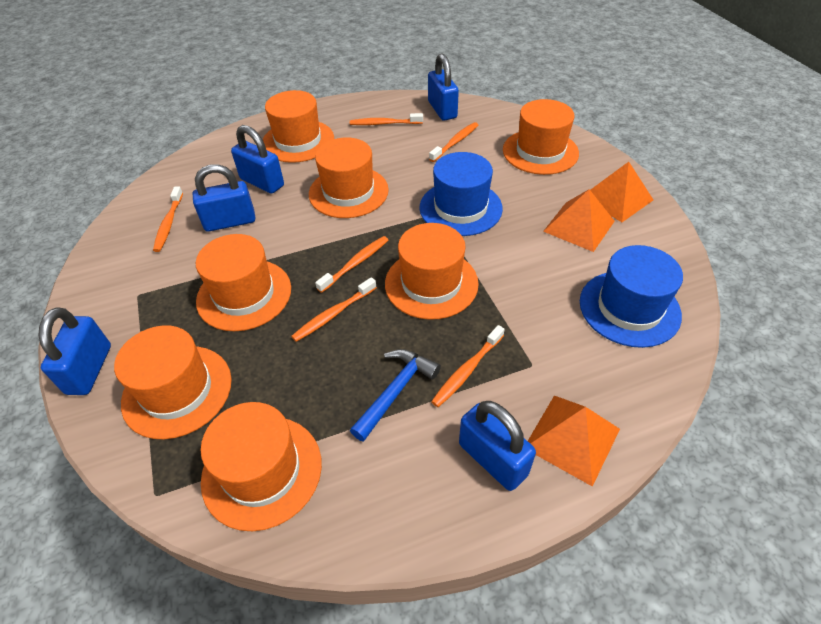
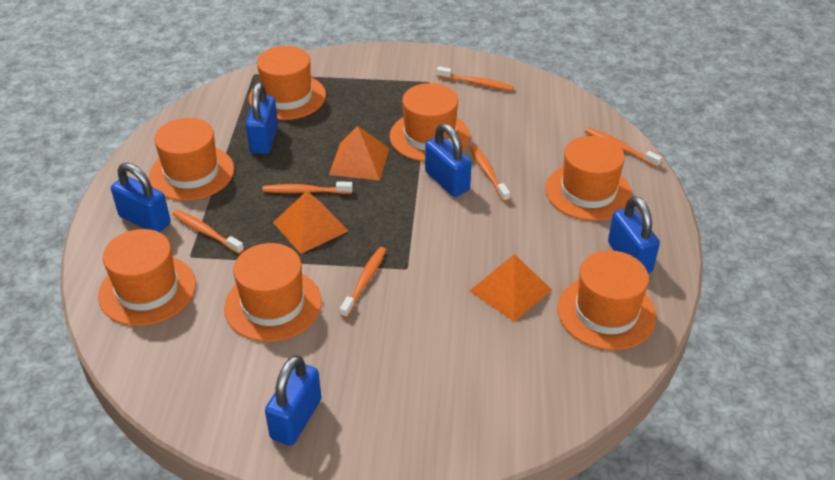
blue hammer: 1 -> 0
blue hat: 2 -> 0

